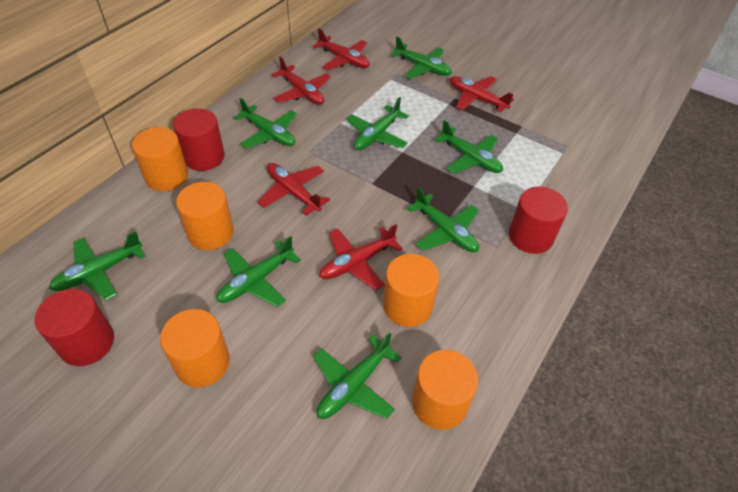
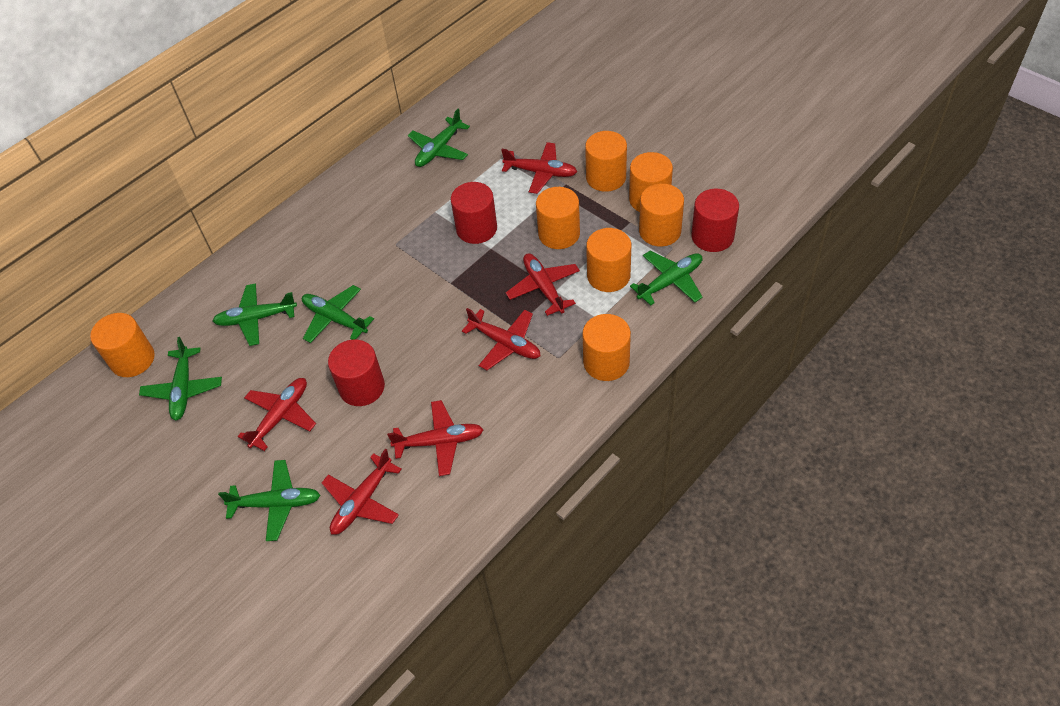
green plane: 8 -> 6
orange cylinder: 5 -> 7
red plane: 5 -> 6

